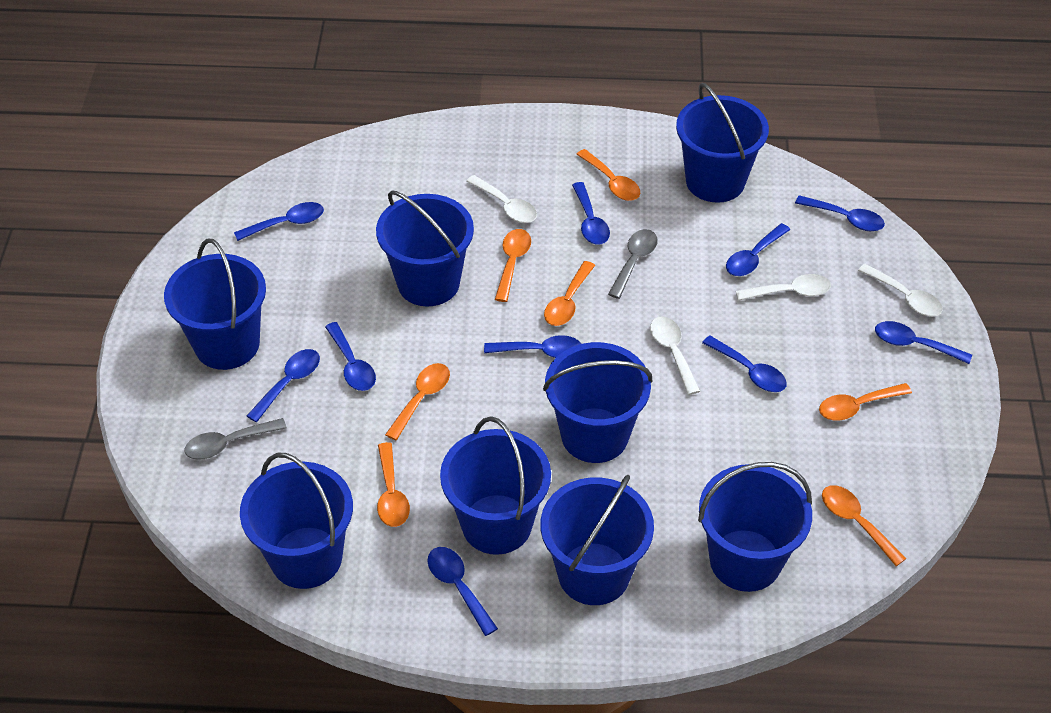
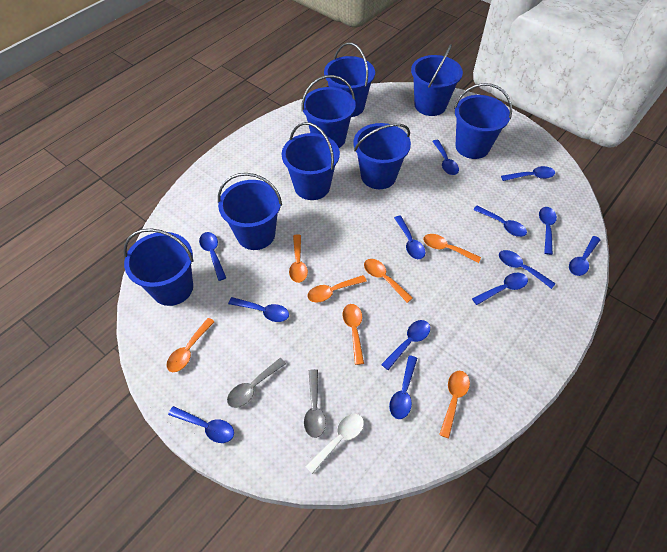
blue spoon: 10 -> 13
white spoon: 4 -> 1

